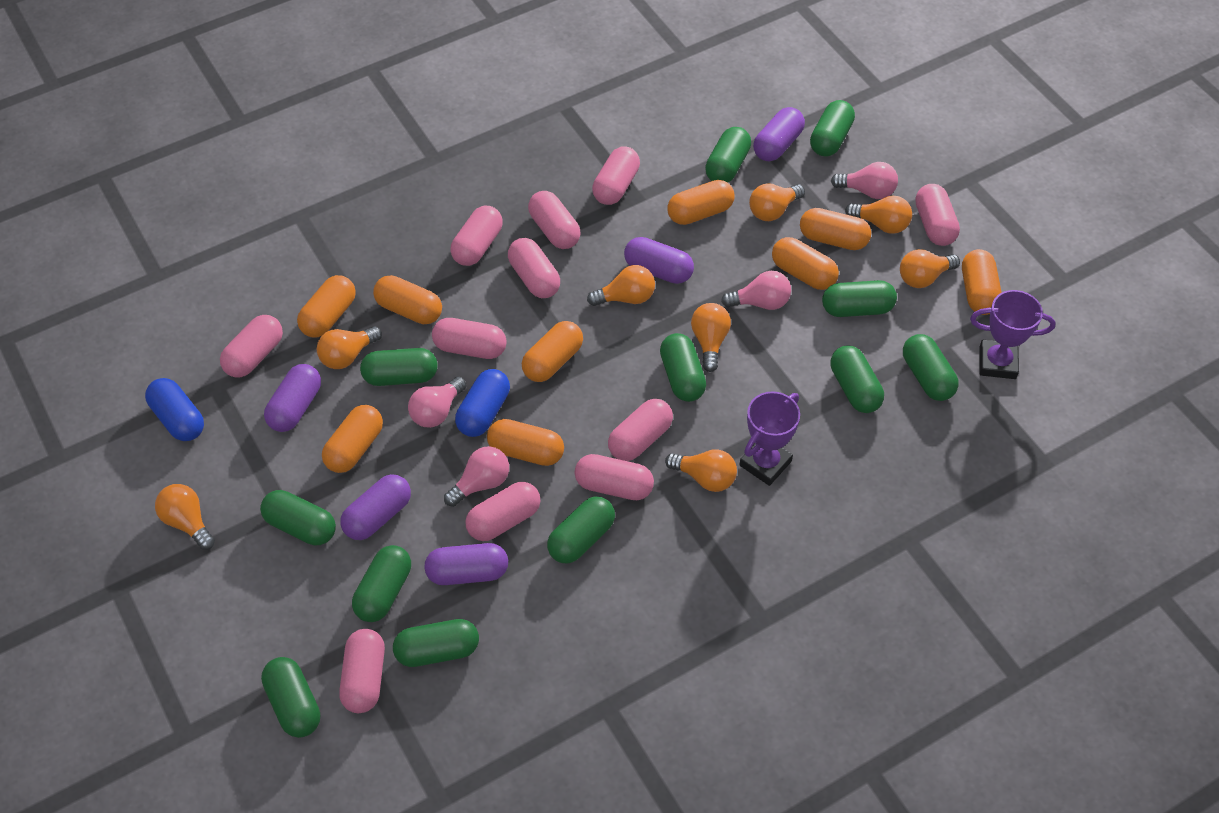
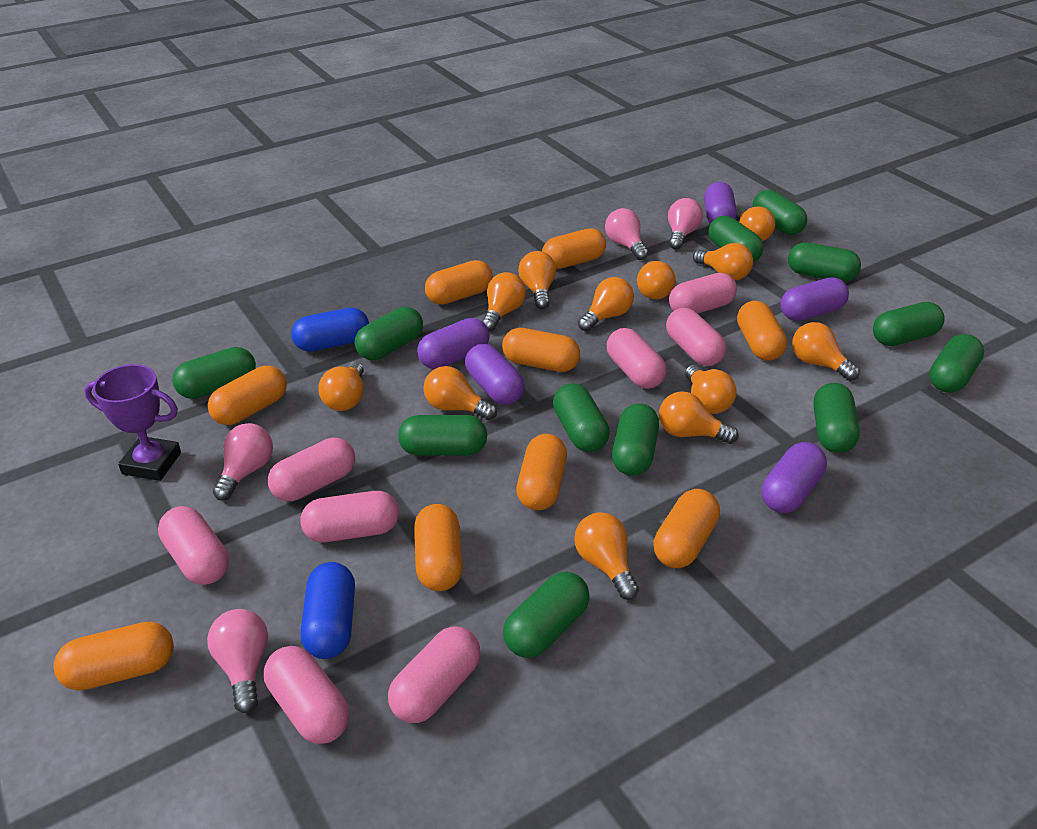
orange light bulb: 8 -> 12
pink capsule: 11 -> 8
purple trophy: 2 -> 1

